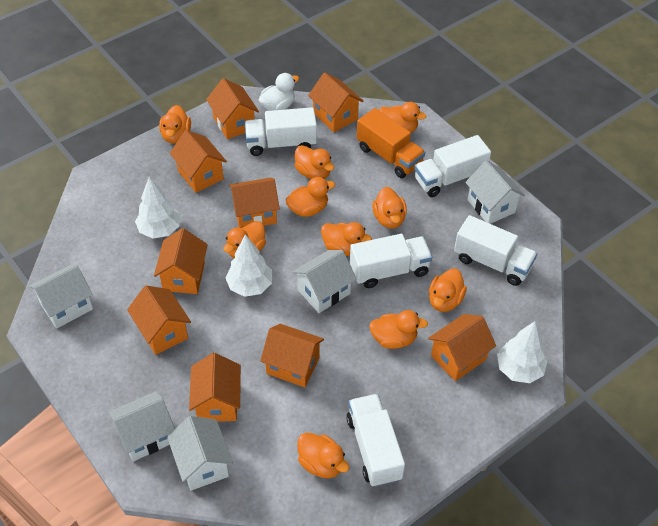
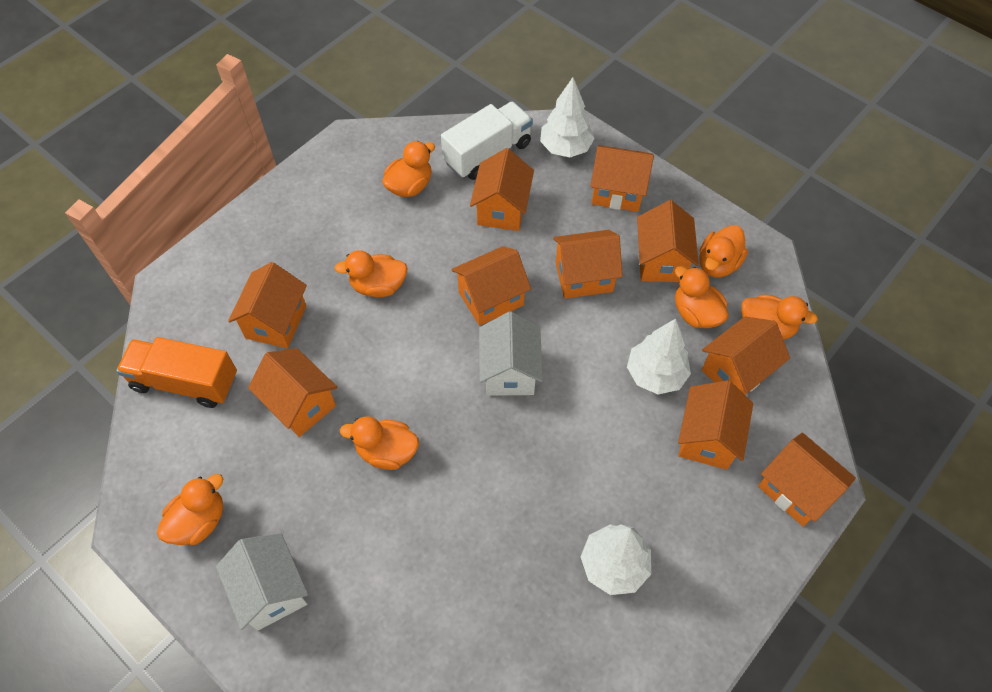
orange duck: 10 -> 7
orange house: 9 -> 10
white duck: 1 -> 0
white house: 5 -> 2
white truck: 5 -> 1

